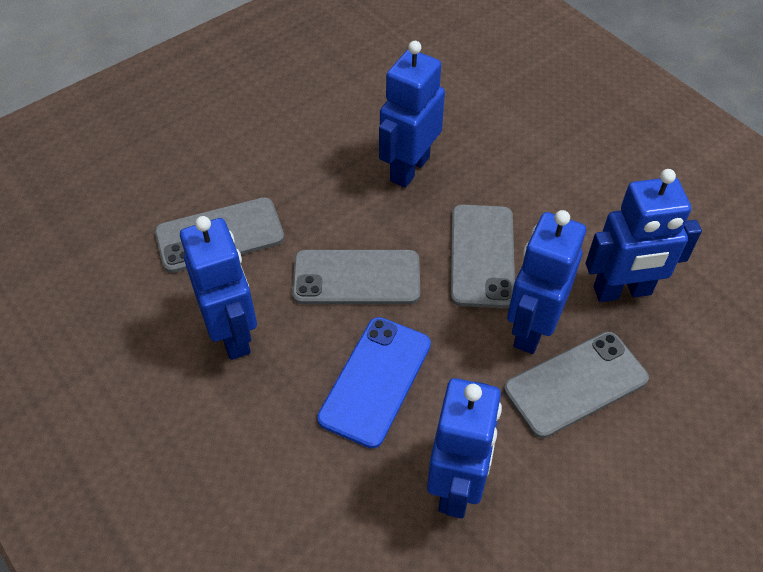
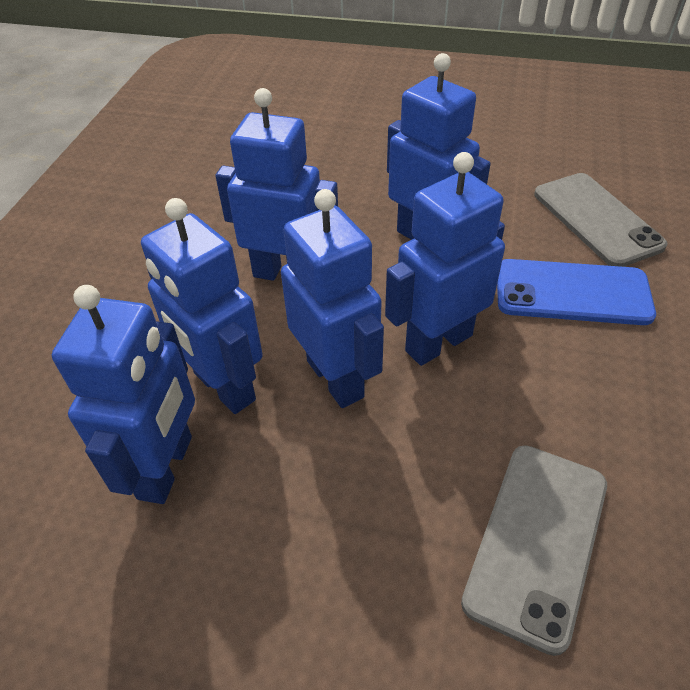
blue robot: 5 -> 6
grey phone: 4 -> 2

